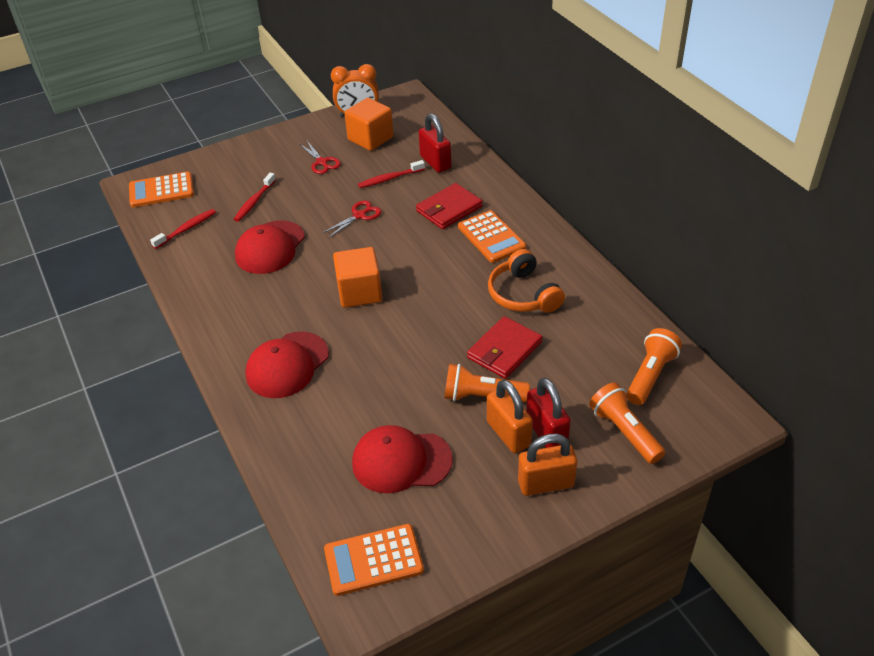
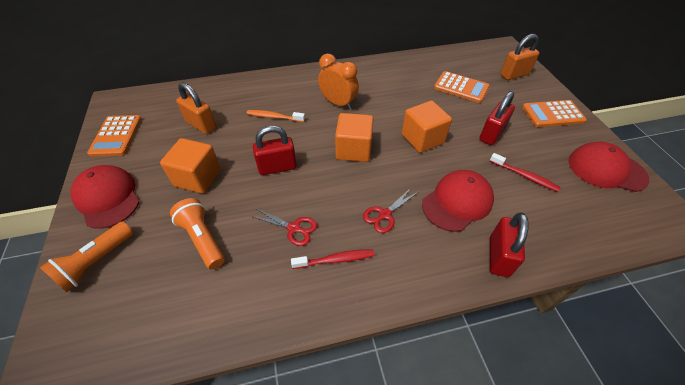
orange cube: 2 -> 3
orange flashlight: 3 -> 2
orange headphones: 1 -> 0
orange toothbrush: 0 -> 1
red padlock: 2 -> 3
red toothbrush: 3 -> 2
red wallet: 2 -> 0

